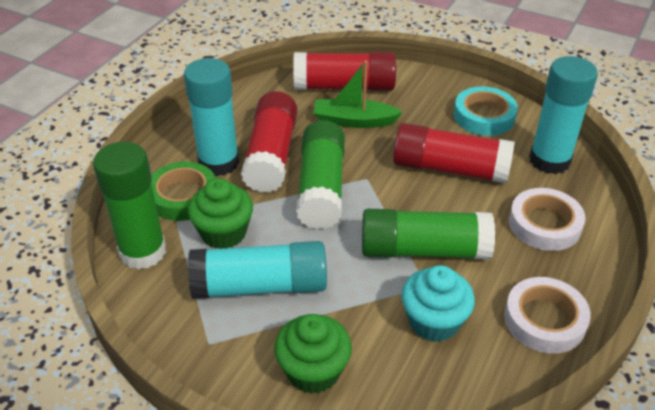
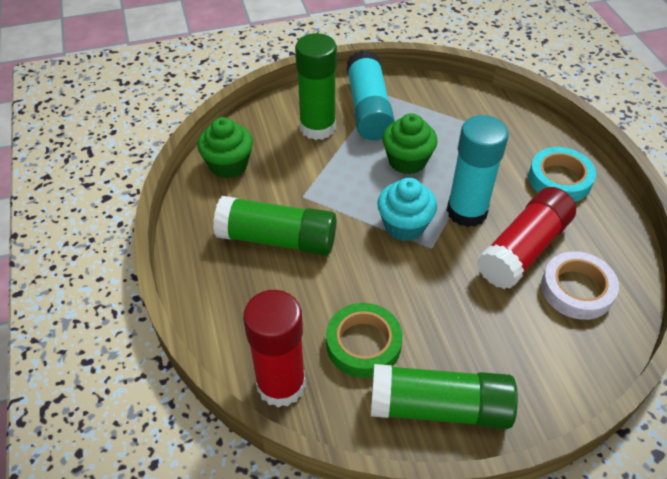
green boat: 1 -> 0
red glue stick: 3 -> 2
turquoise glue stick: 3 -> 2
white tape: 2 -> 1

